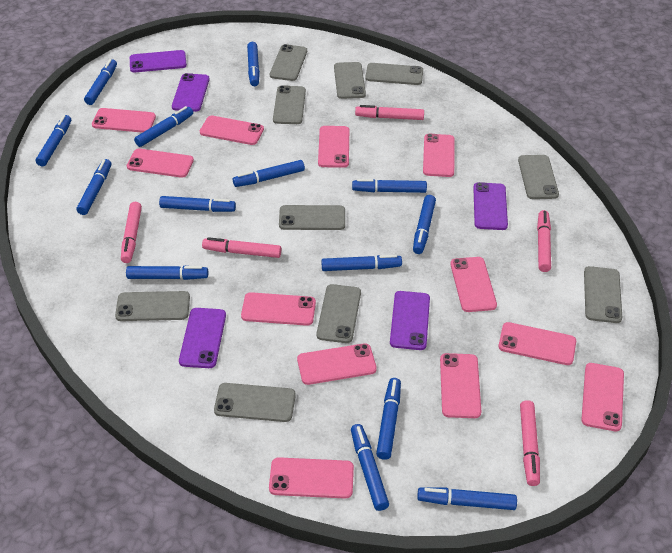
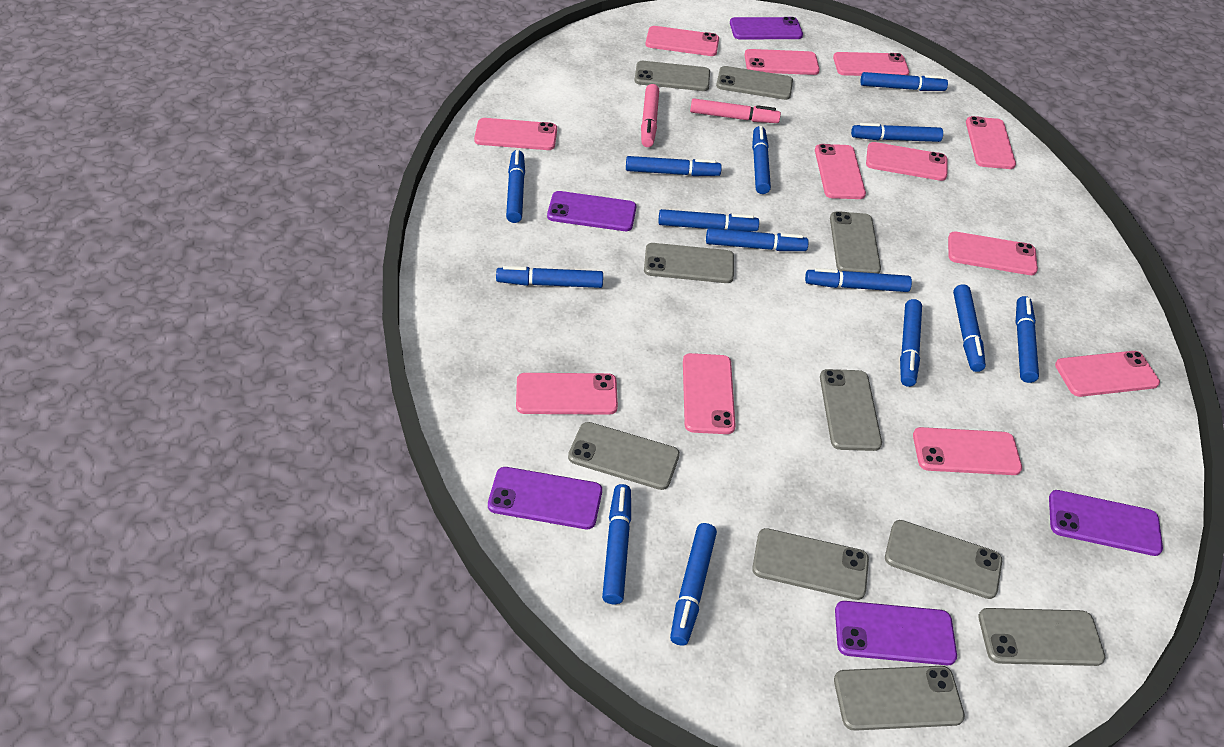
pink marker: 5 -> 2

